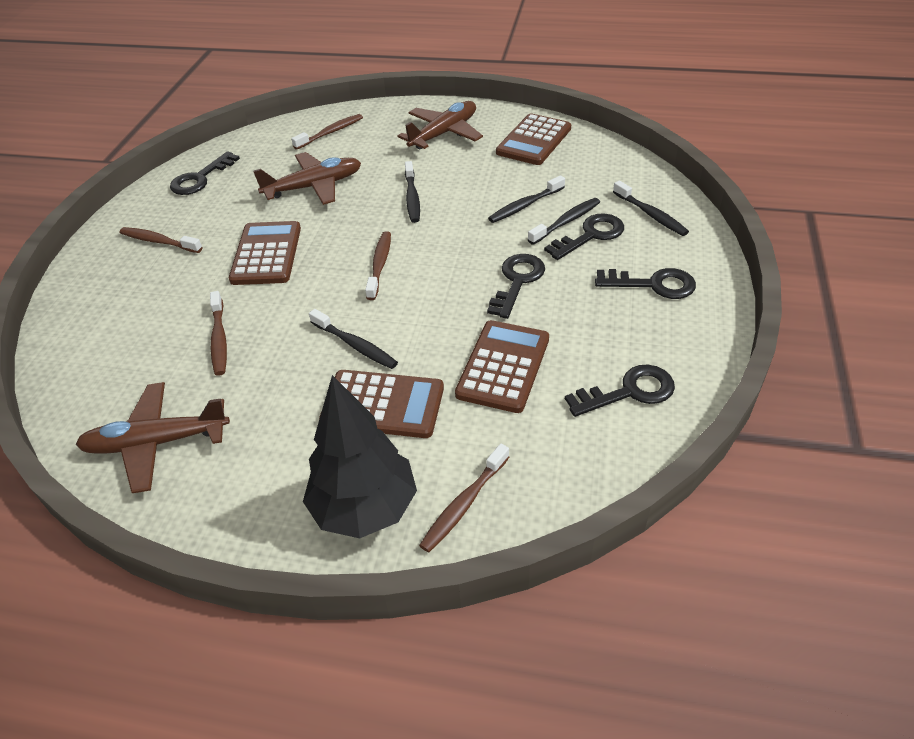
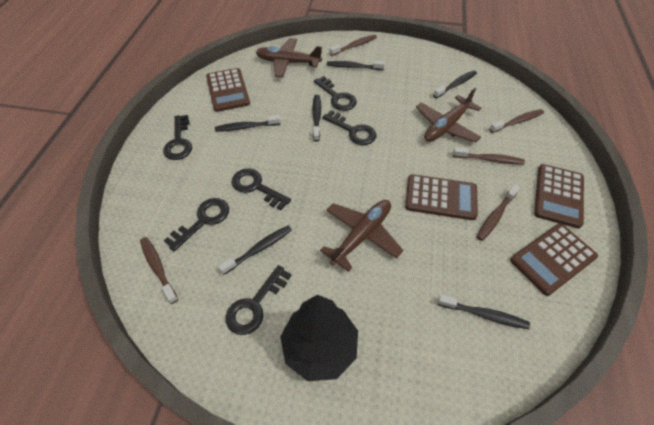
black key: 5 -> 6
black toothbrush: 5 -> 6

